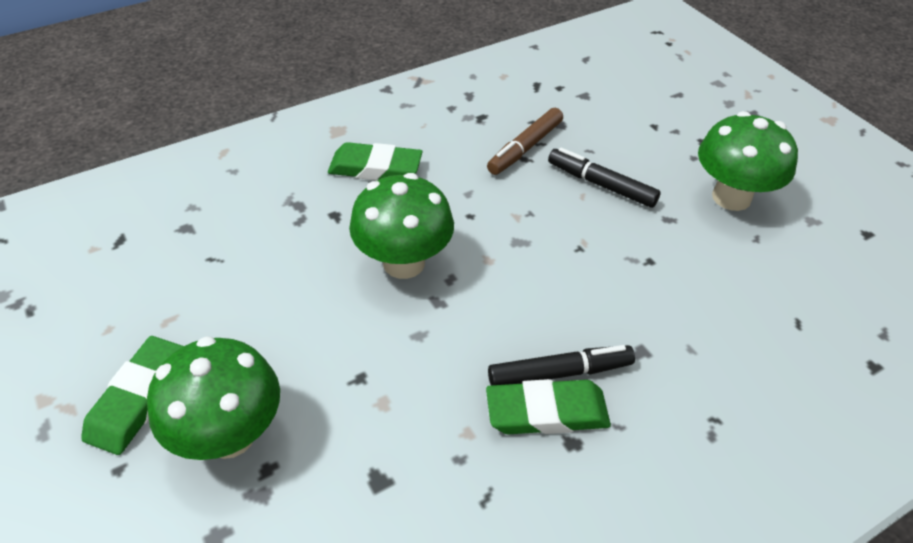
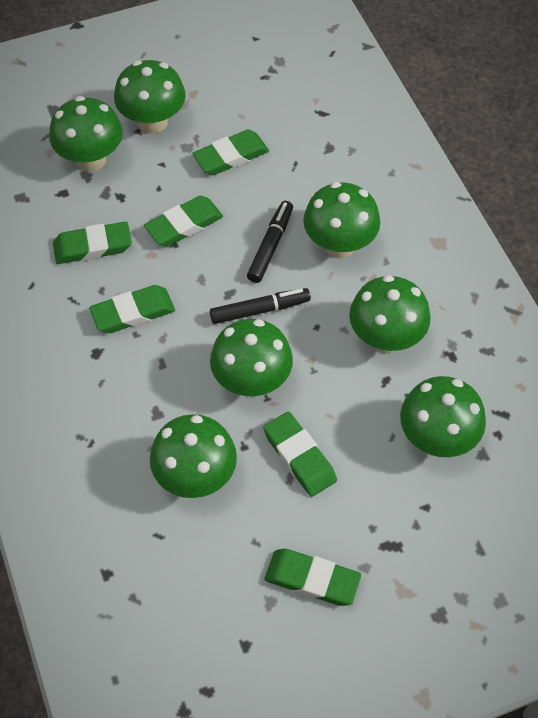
brown marker: 1 -> 0
green eraser: 3 -> 6
green mushroom: 3 -> 7

